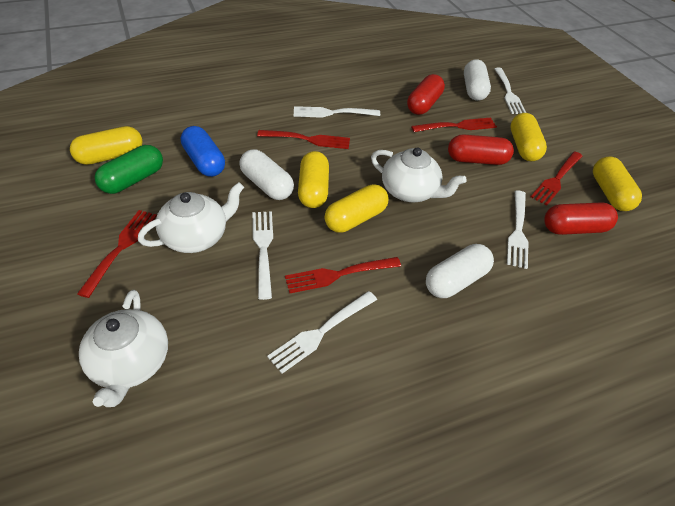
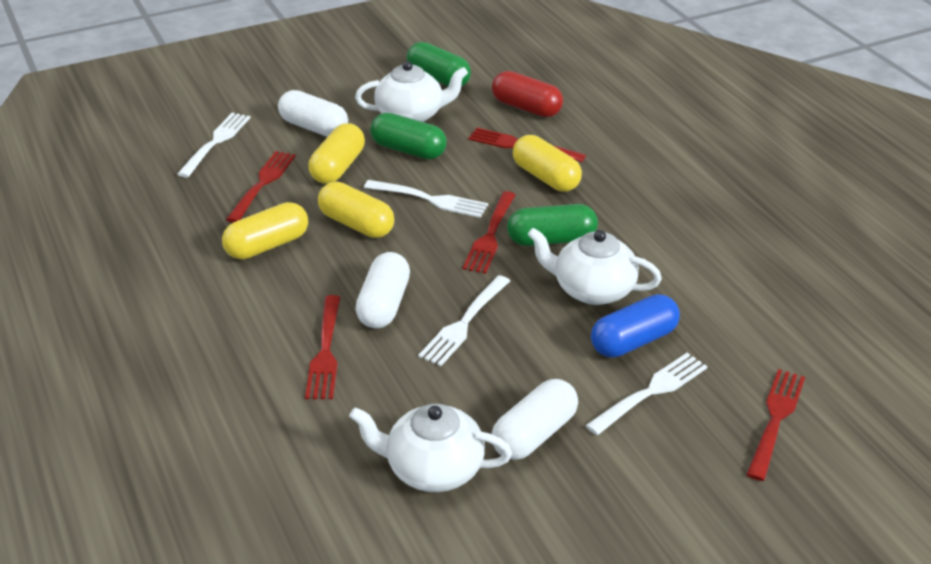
green capsule: 1 -> 3
red capsule: 3 -> 1
white fork: 5 -> 4
yellow capsule: 5 -> 4

